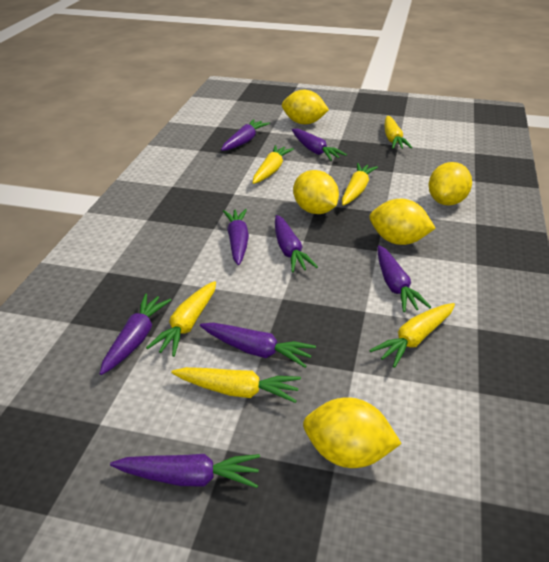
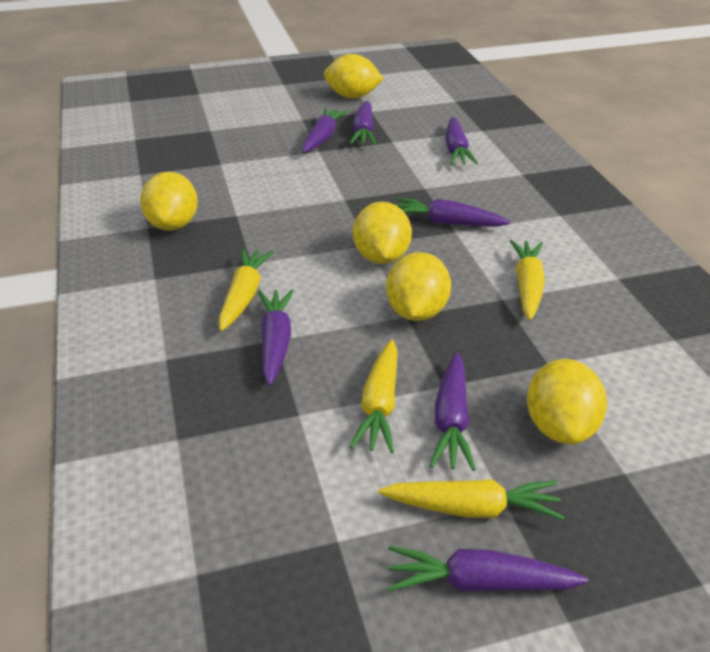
purple carrot: 8 -> 7
yellow carrot: 6 -> 4

